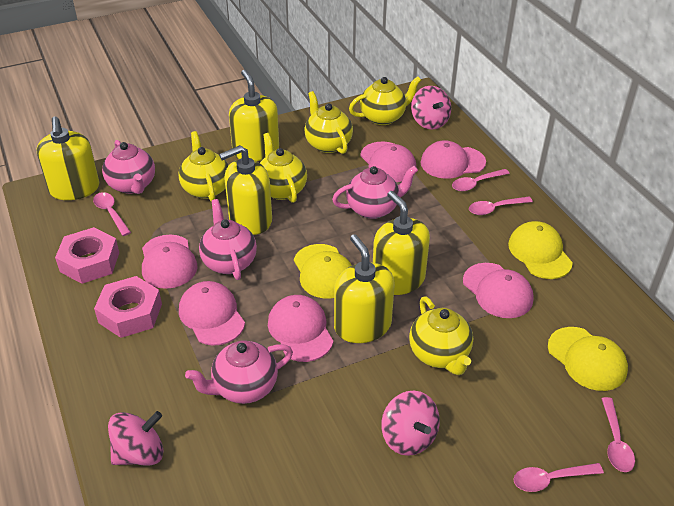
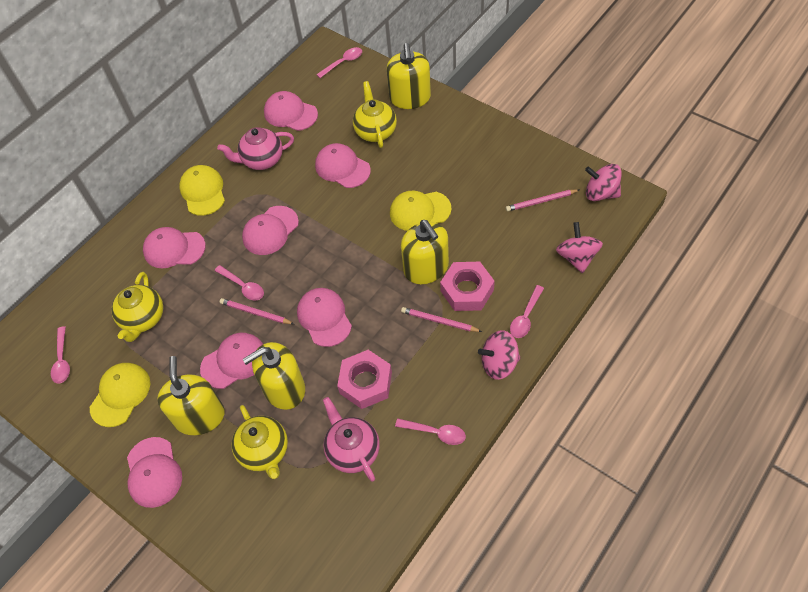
pink cap: 6 -> 7
pink pencil: 0 -> 3
pink teapot: 4 -> 2
yellow soap dispenser: 5 -> 4
yellow teapot: 5 -> 3

